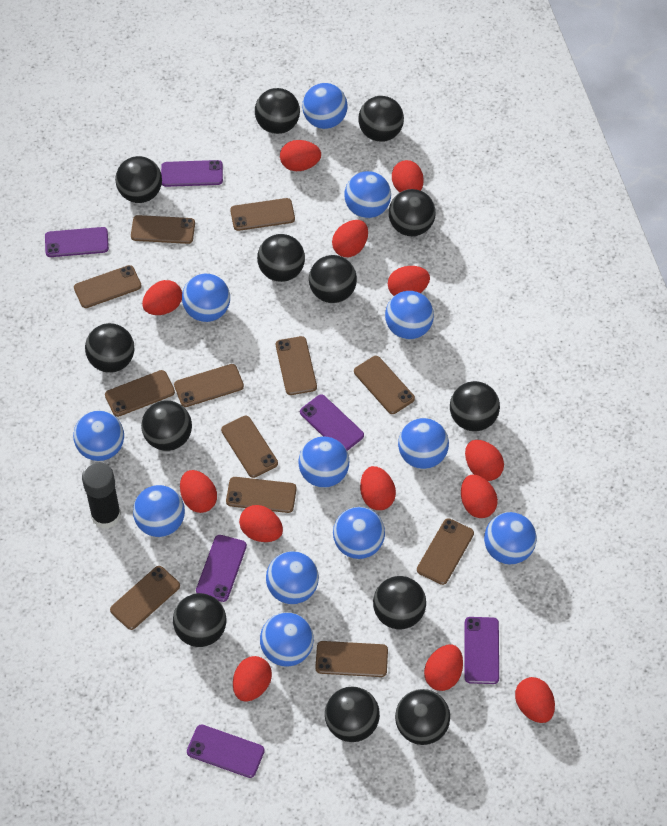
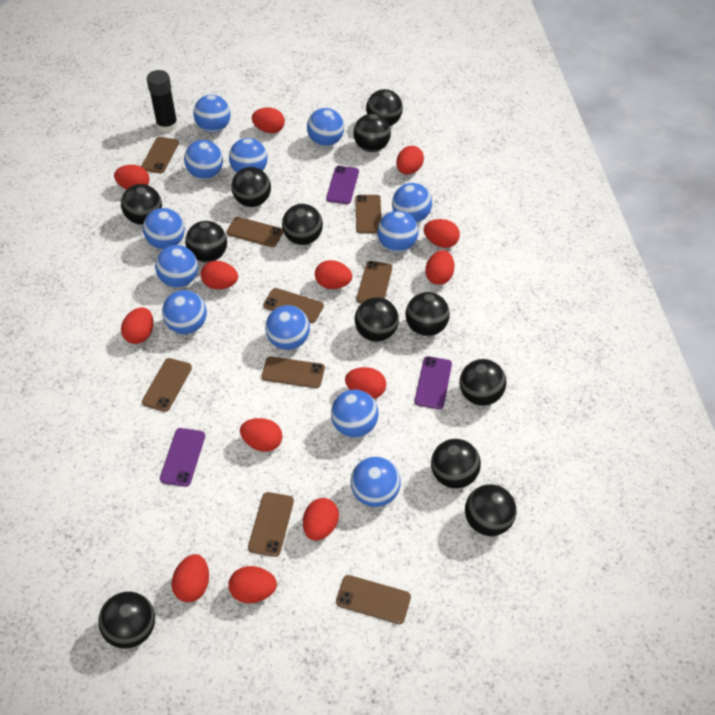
black ball: 13 -> 12
brown phone: 12 -> 9
purple phone: 6 -> 3

